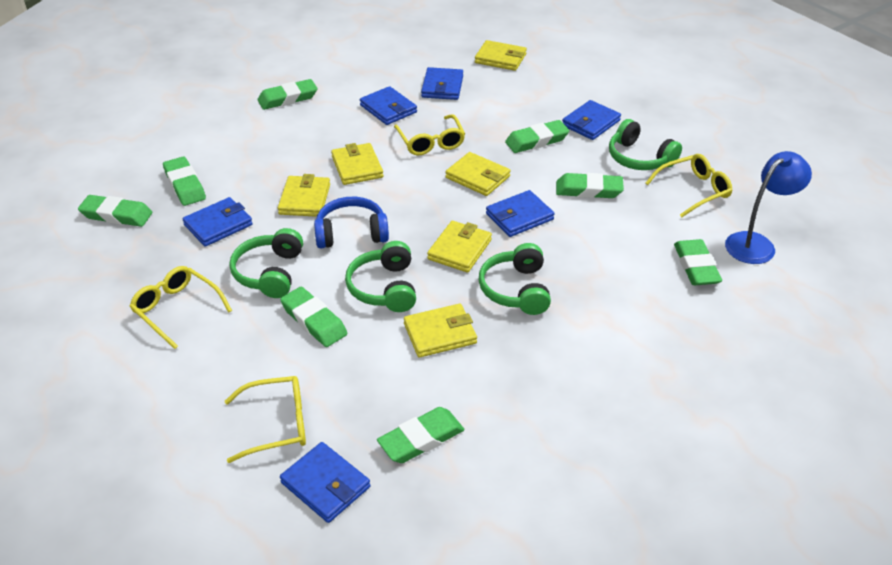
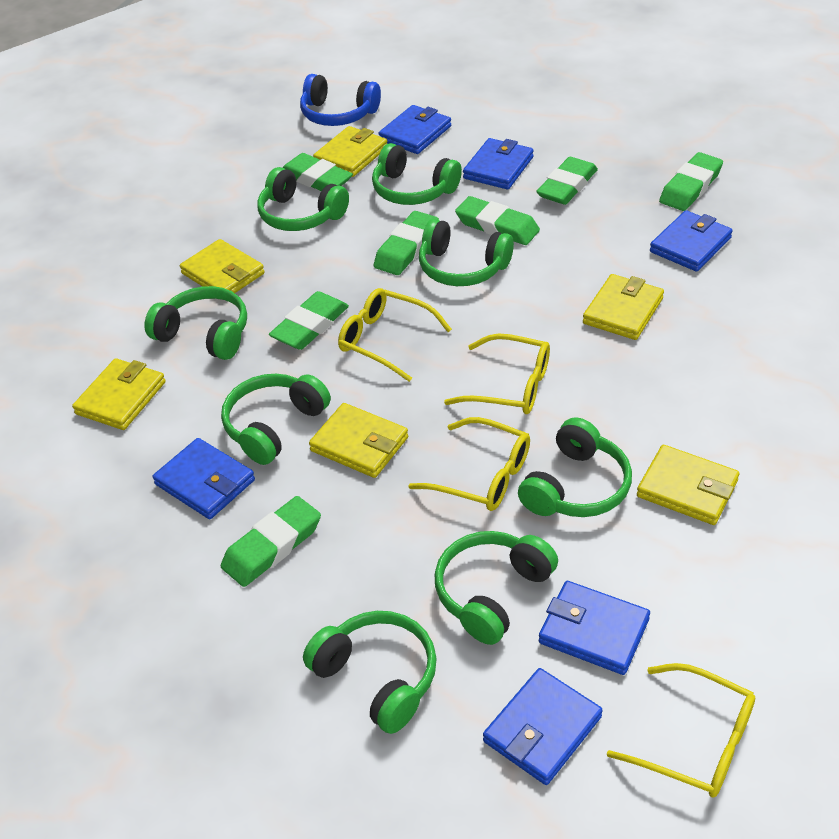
blue lamp: 1 -> 0
green eraser: 8 -> 7
green headphones: 4 -> 8

